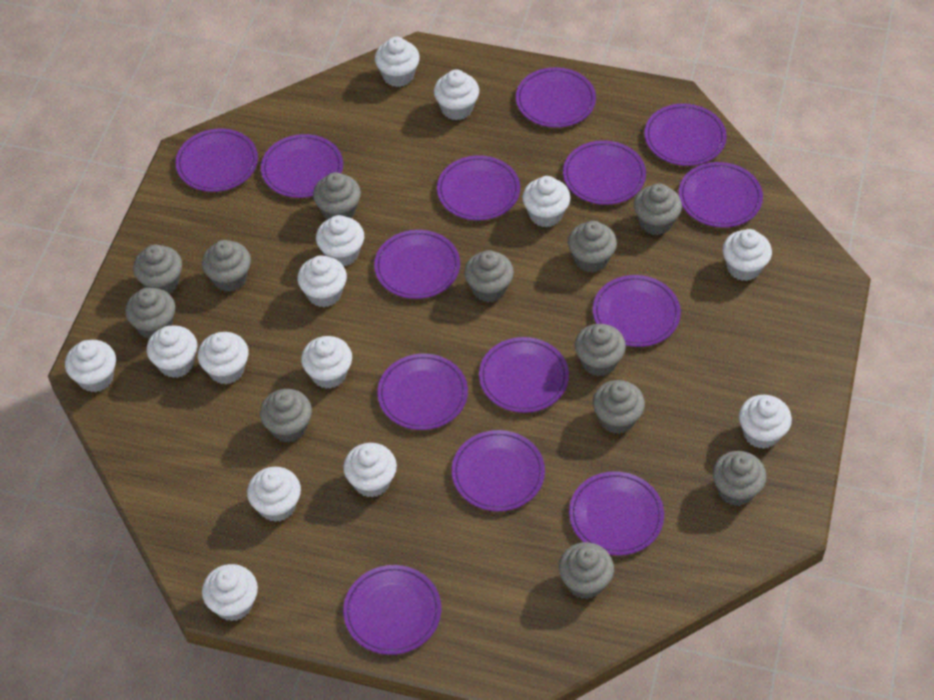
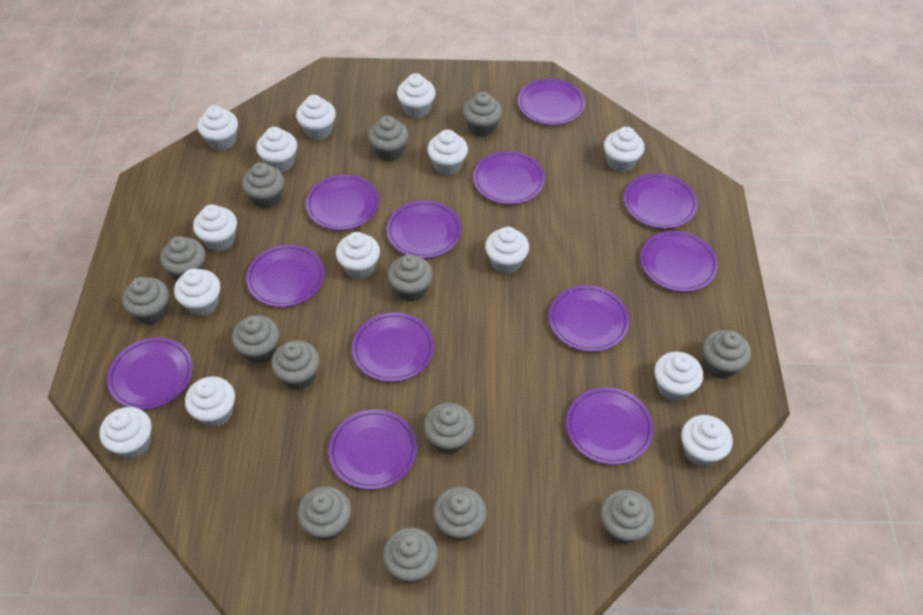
grey cupcake: 12 -> 14
purple plate: 14 -> 12

